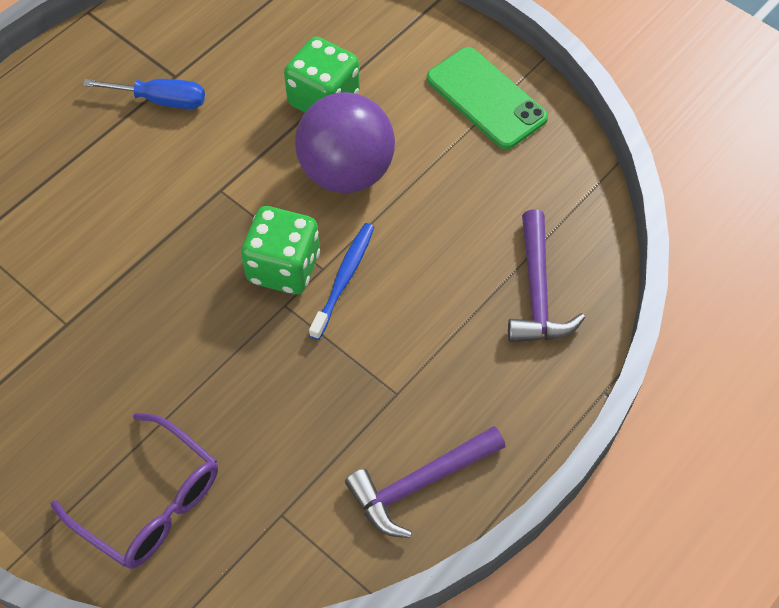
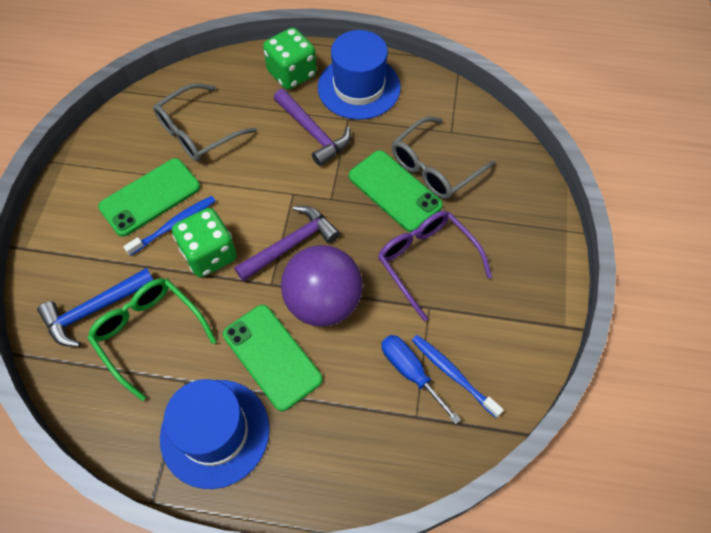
blue hammer: 0 -> 1
blue hat: 0 -> 2
blue toothbrush: 1 -> 2
green glasses: 0 -> 1
green phone: 1 -> 3
grey glasses: 0 -> 2

